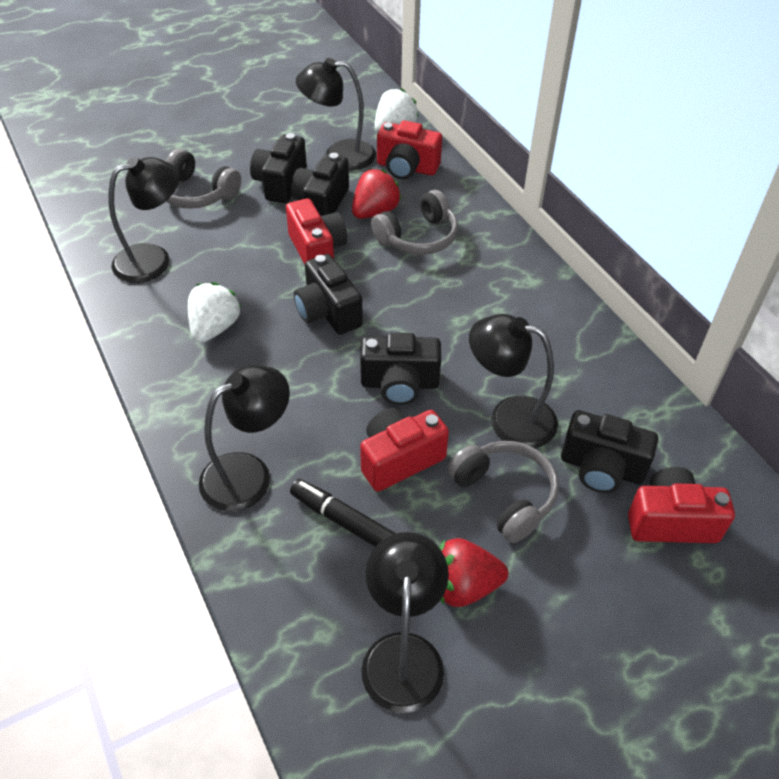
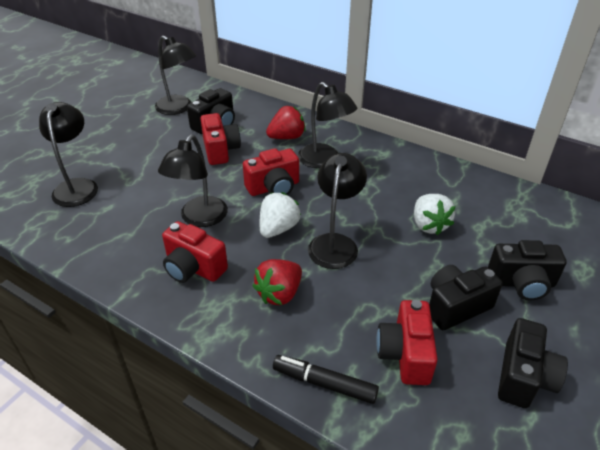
black camera: 5 -> 4
grey headphones: 3 -> 0

